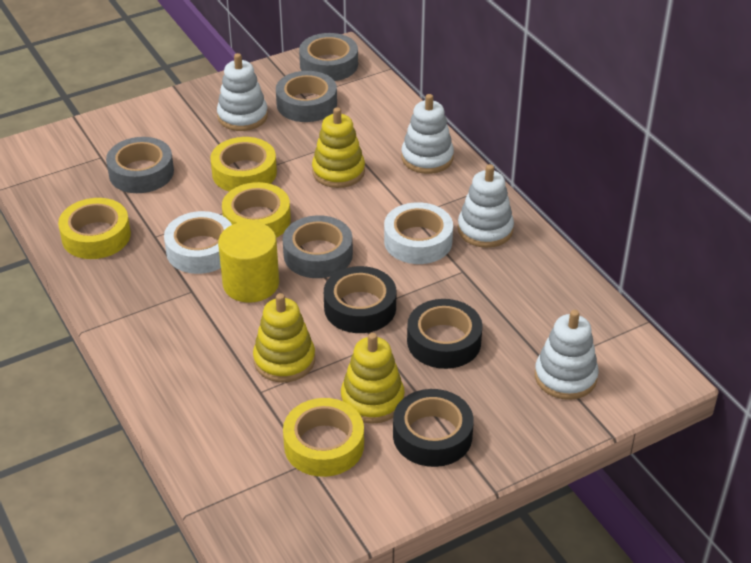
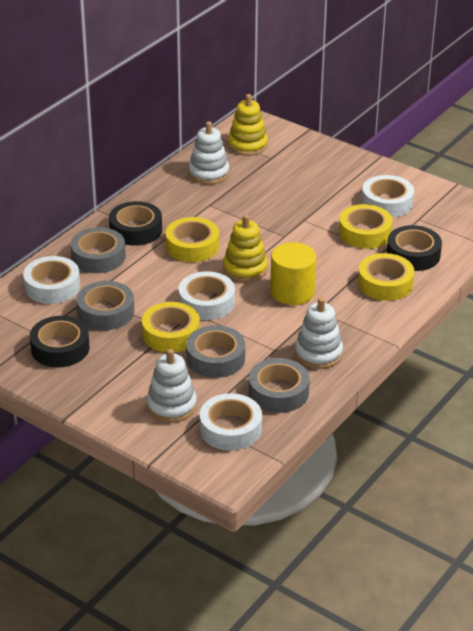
white stacking toy: 4 -> 3
white tape: 2 -> 4
yellow stacking toy: 3 -> 2

